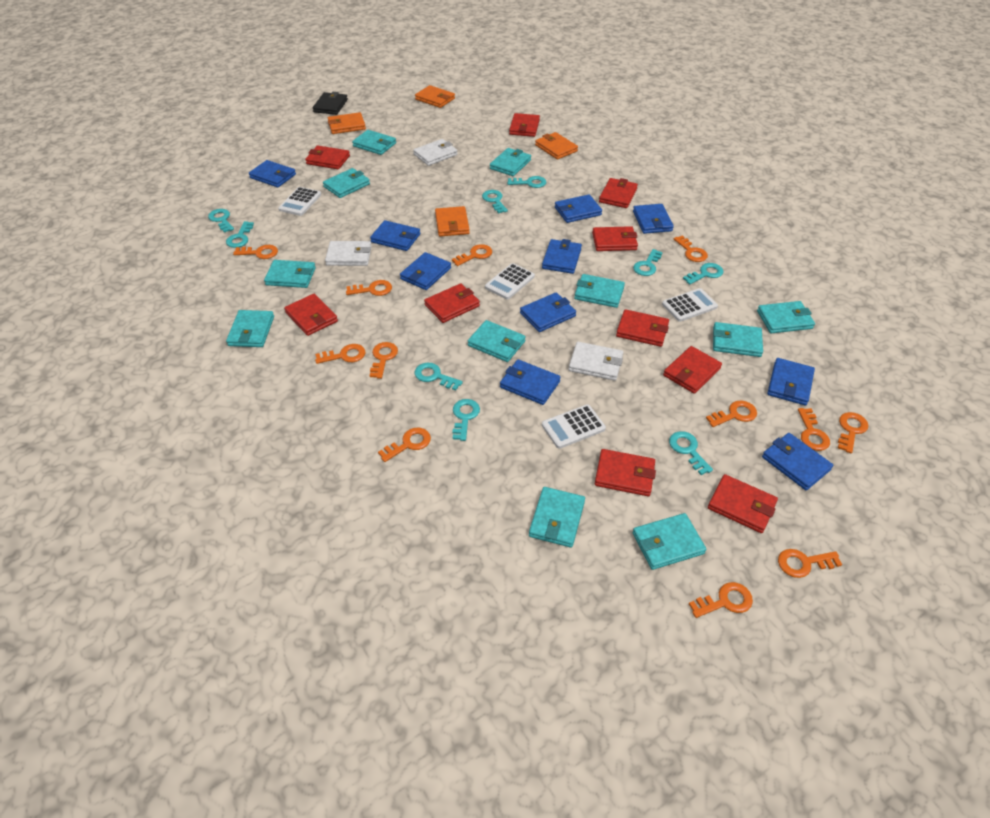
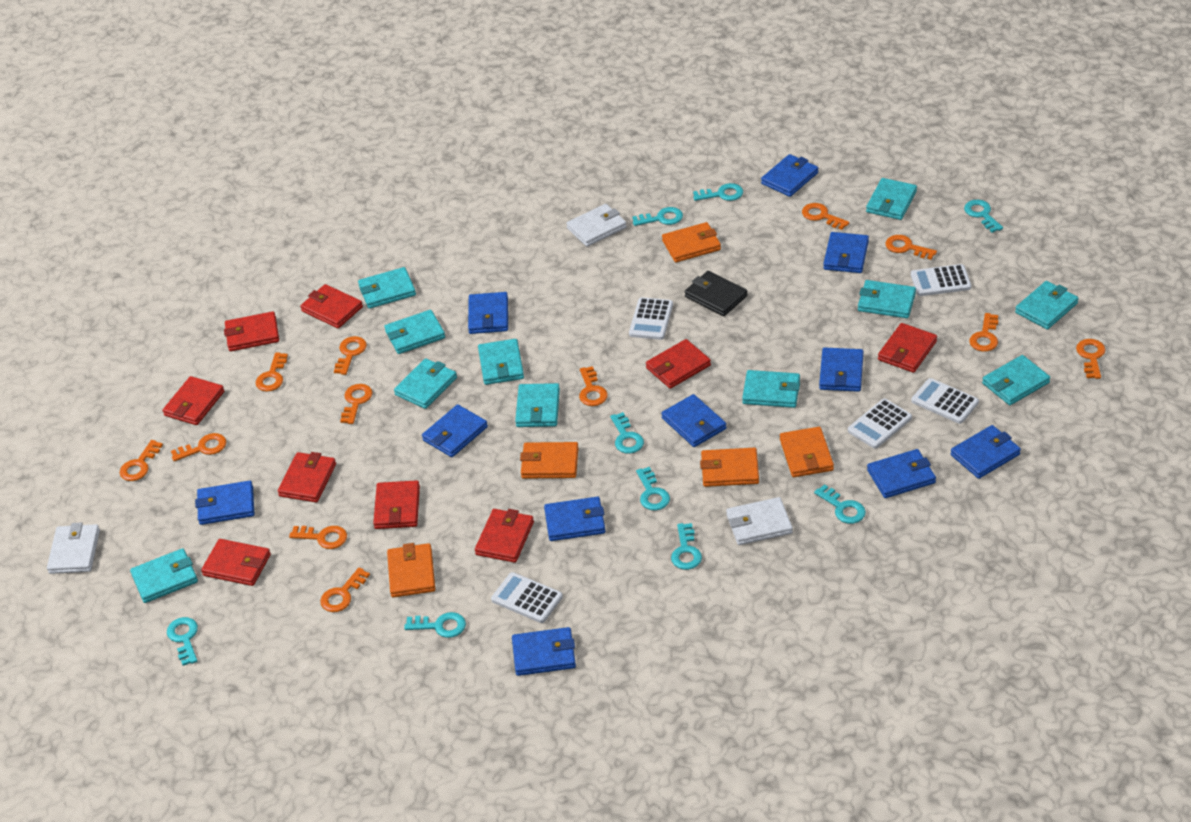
blue wallet: 10 -> 11
orange wallet: 4 -> 5
red wallet: 10 -> 9
white calculator: 4 -> 5

